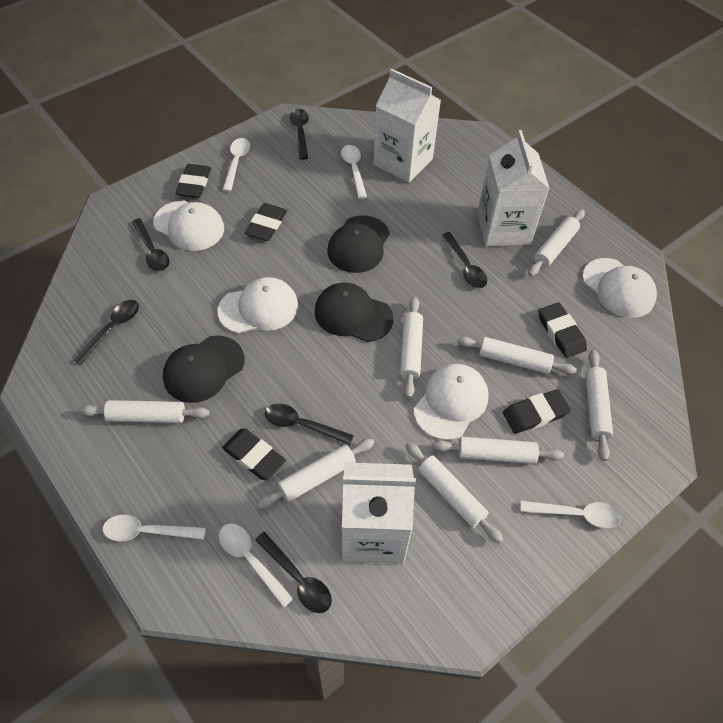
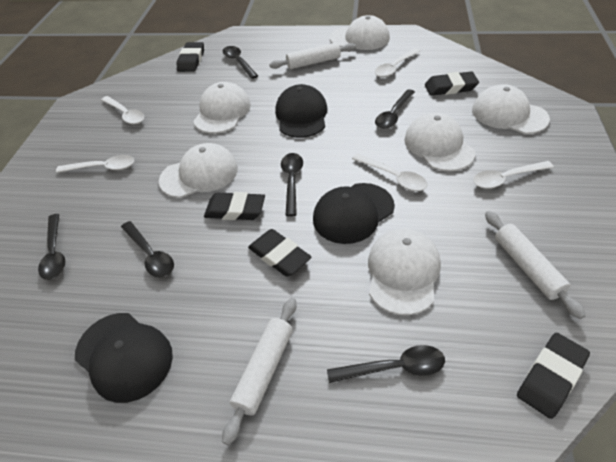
white cap: 4 -> 6
white carton: 3 -> 0
white rolling pin: 8 -> 3

